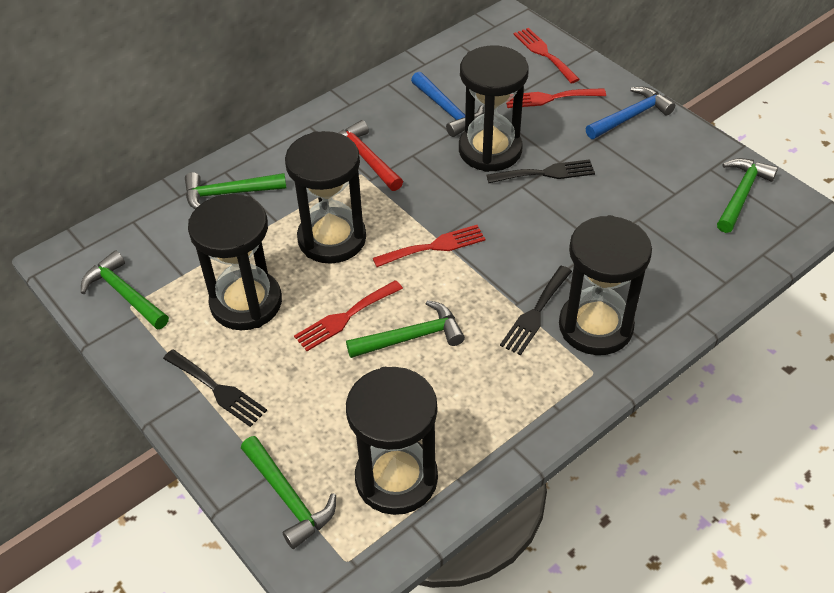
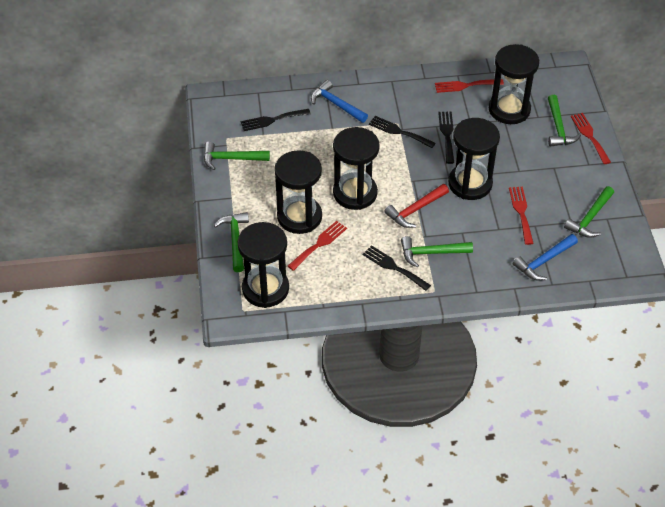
black fork: 3 -> 4

